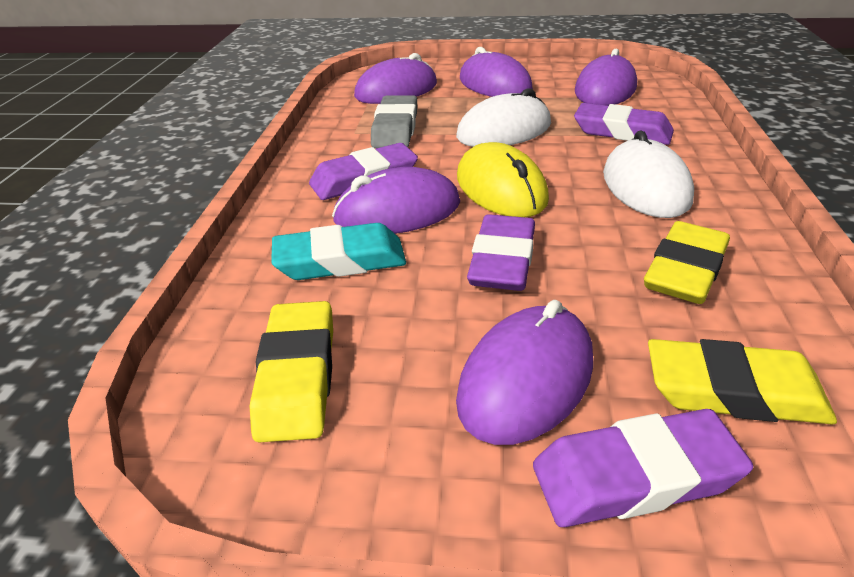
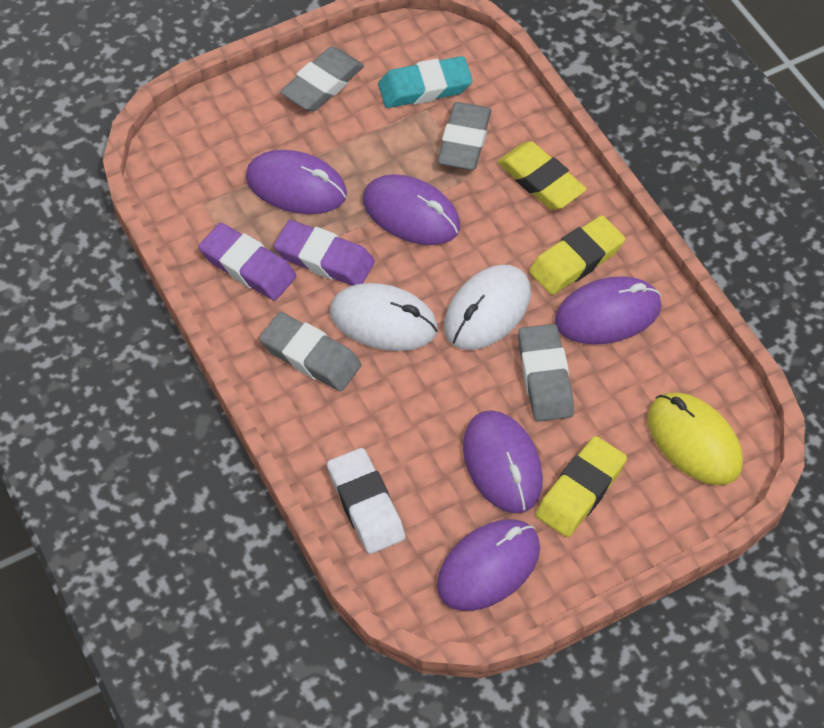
grey eraser: 1 -> 4
purple eraser: 4 -> 2
white eraser: 0 -> 1

